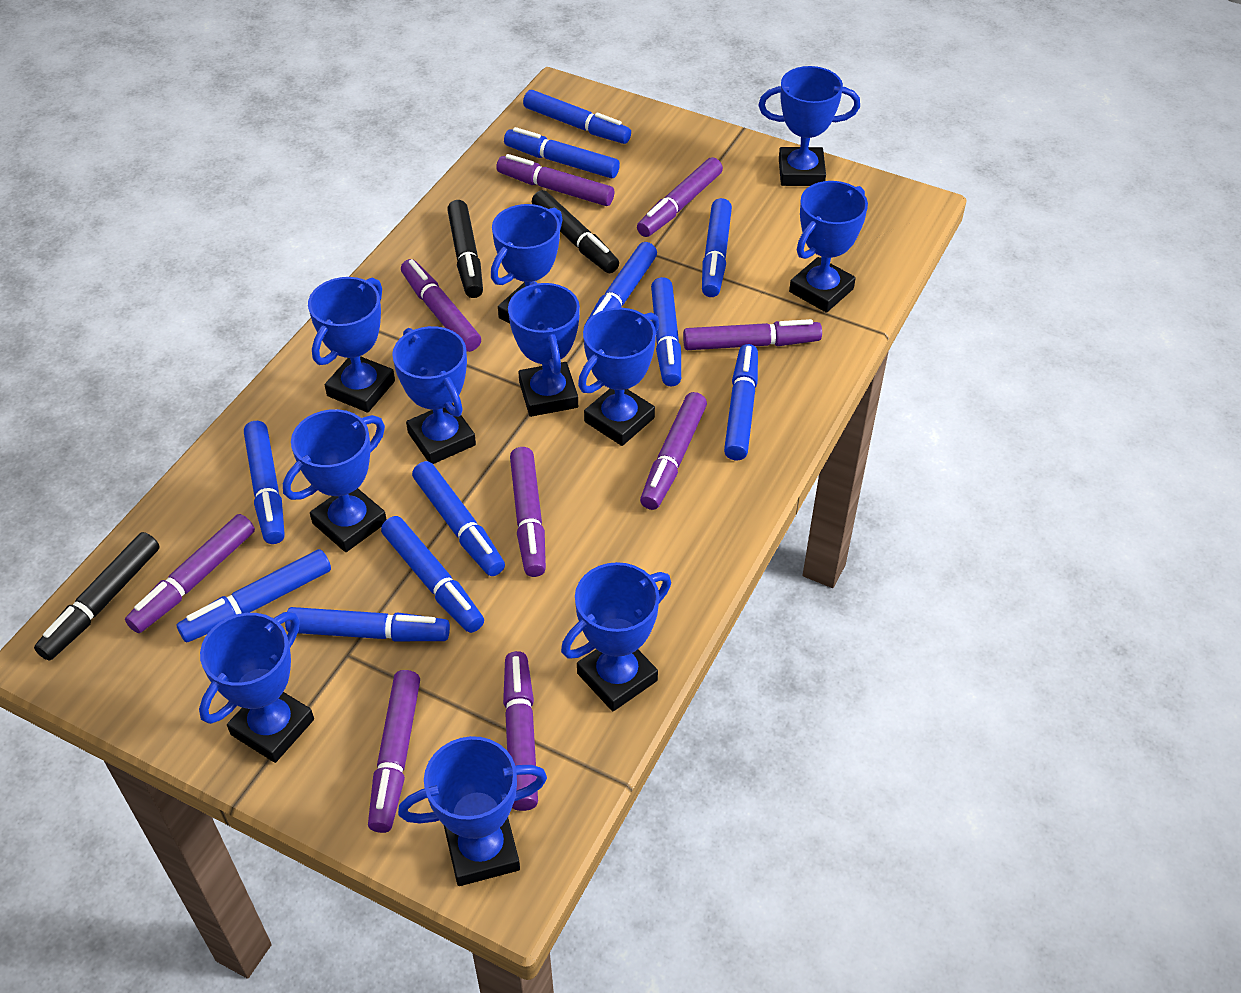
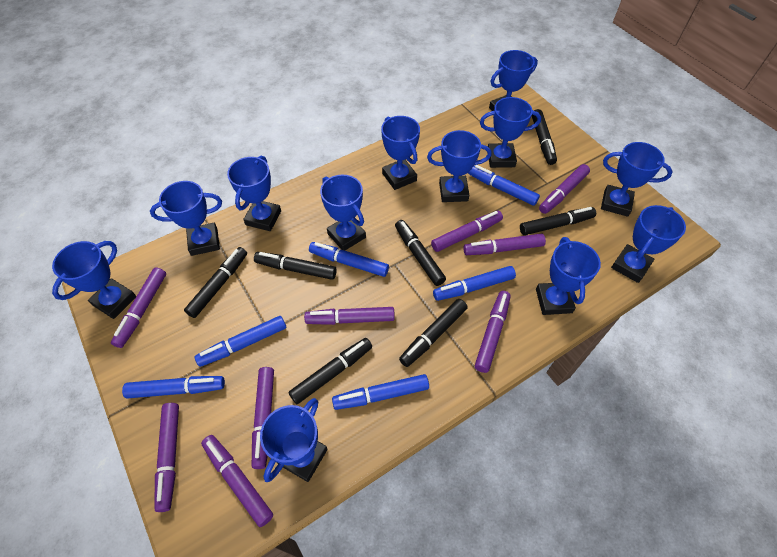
black marker: 3 -> 7
blue marker: 11 -> 6
blue trophy: 11 -> 12

